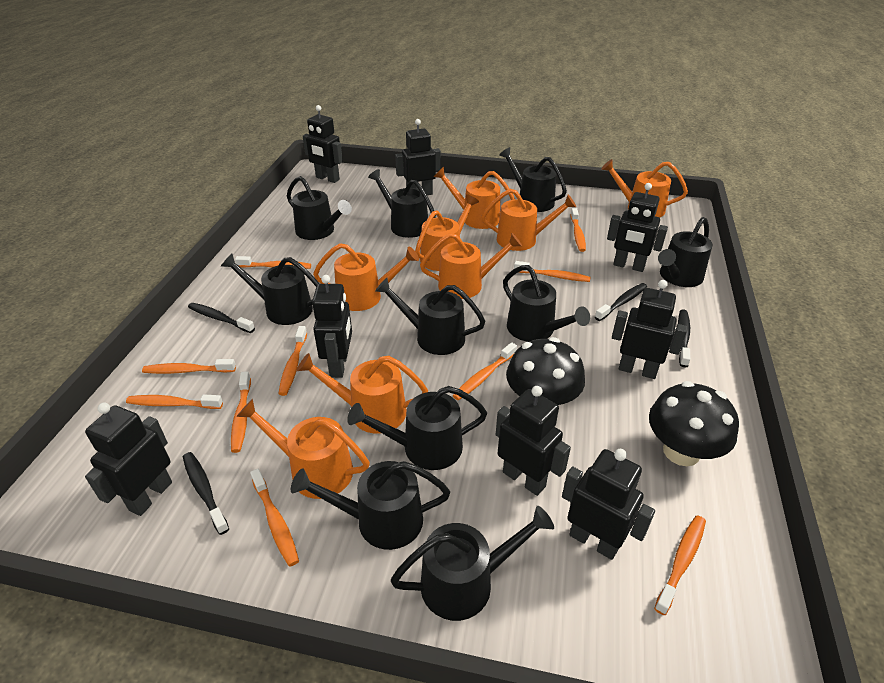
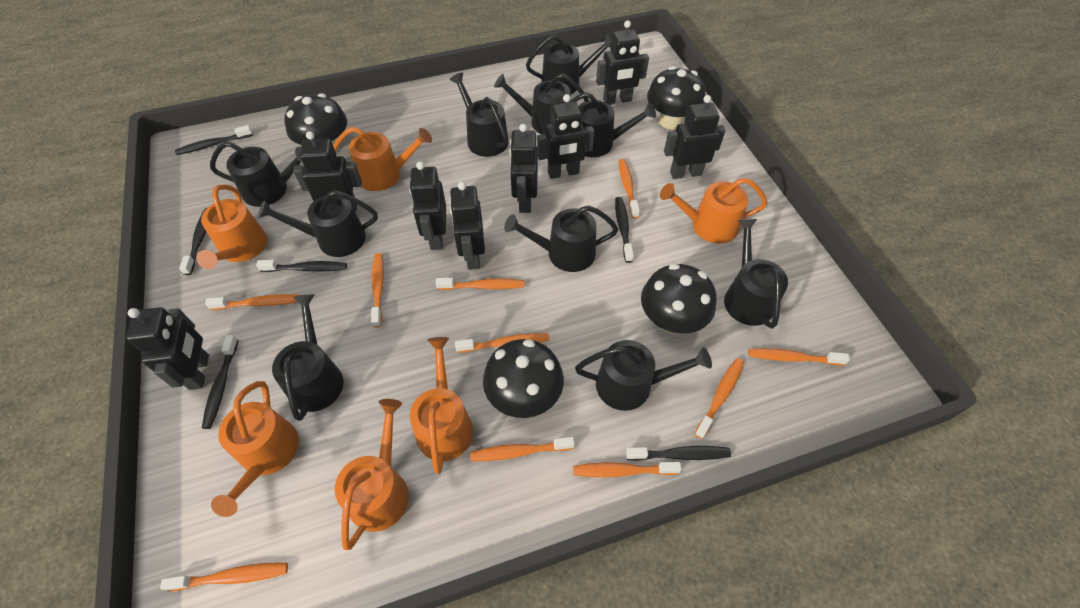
black mushroom: 2 -> 4
black toothbrush: 4 -> 6
orange watering can: 8 -> 6

